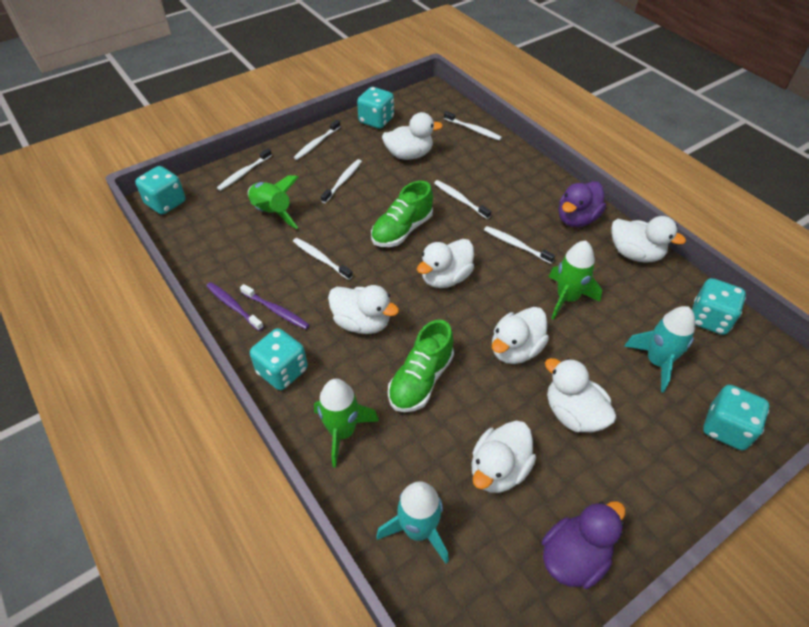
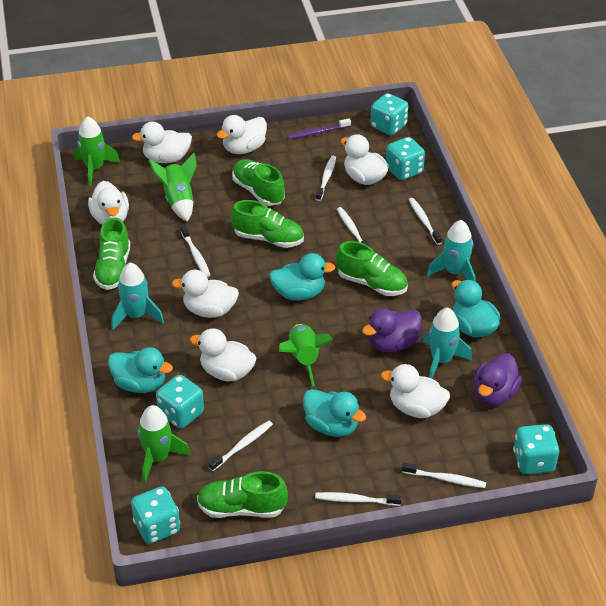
green rocket: 3 -> 4
green shoe: 2 -> 5
purple toothbrush: 2 -> 1
turquoise duck: 0 -> 4
turquoise rocket: 2 -> 3

